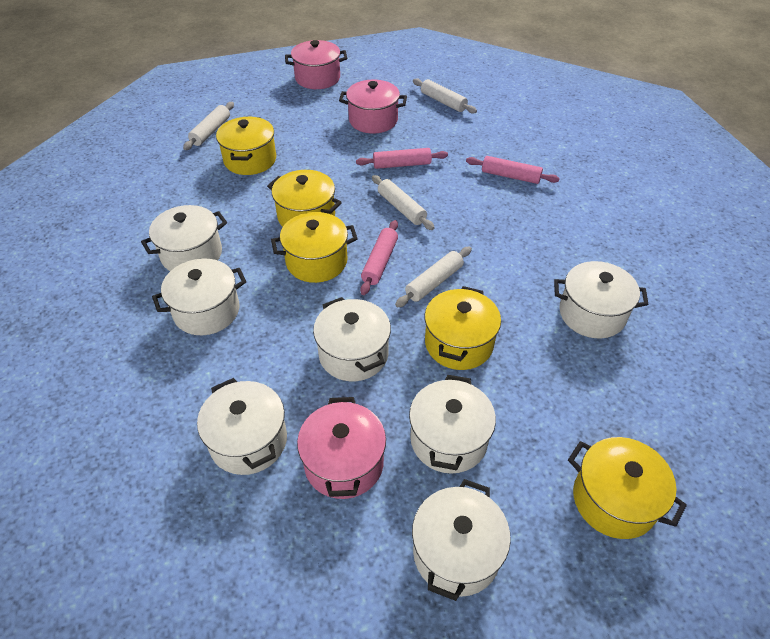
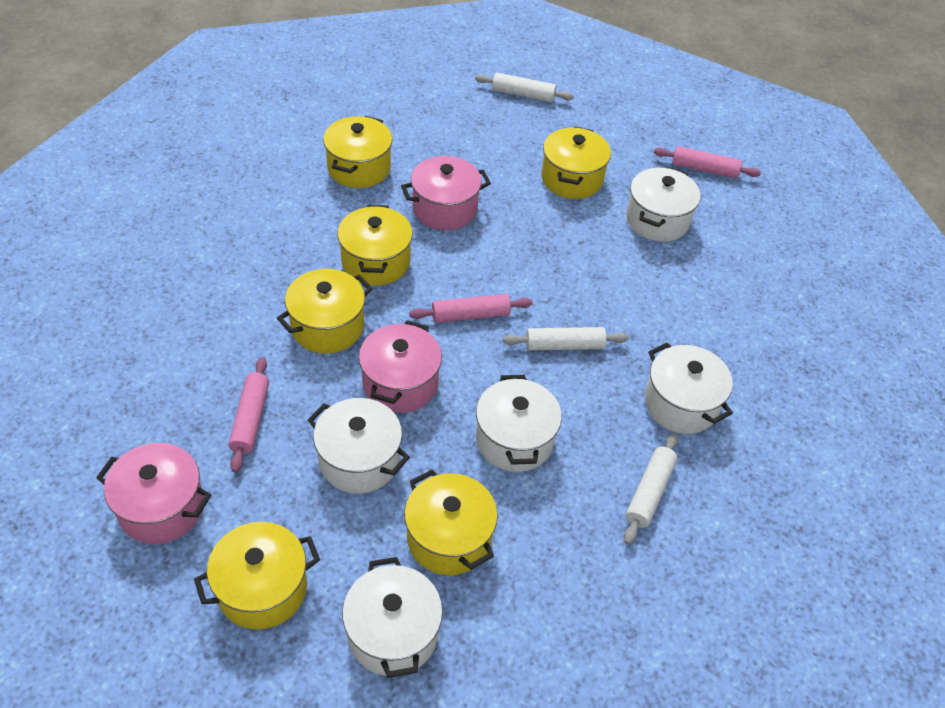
white pot: 7 -> 5
white rolling pin: 4 -> 3
yellow pot: 5 -> 6

